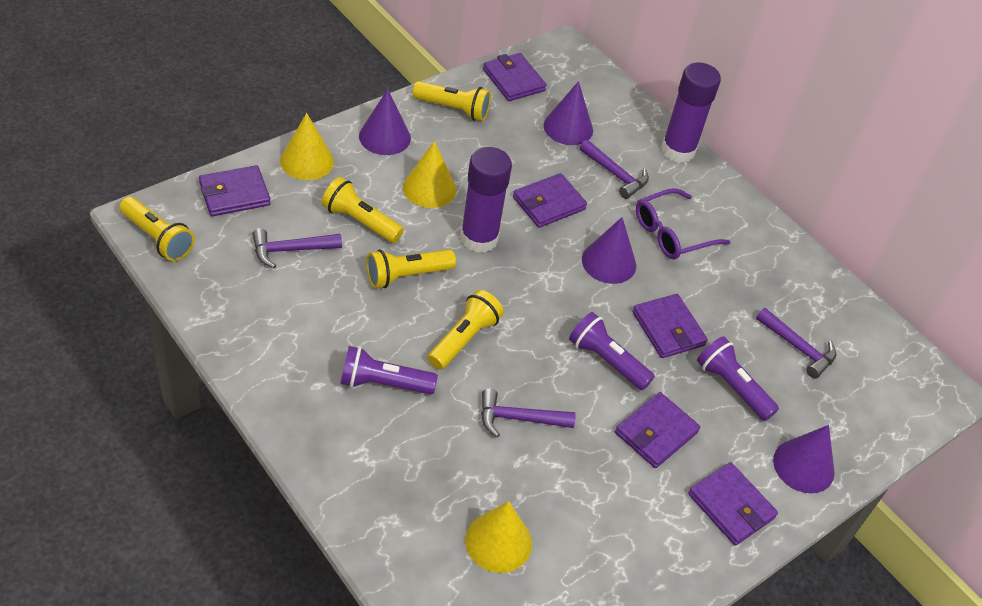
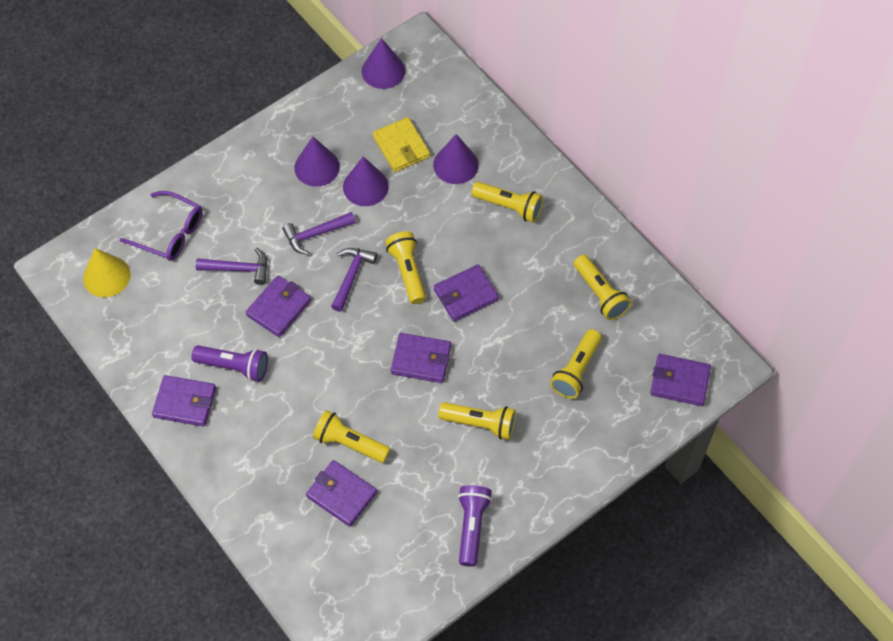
purple flashlight: 3 -> 2
purple glue stick: 2 -> 0
purple hammer: 4 -> 3
yellow cone: 3 -> 1
yellow flashlight: 5 -> 6
yellow wallet: 0 -> 1

